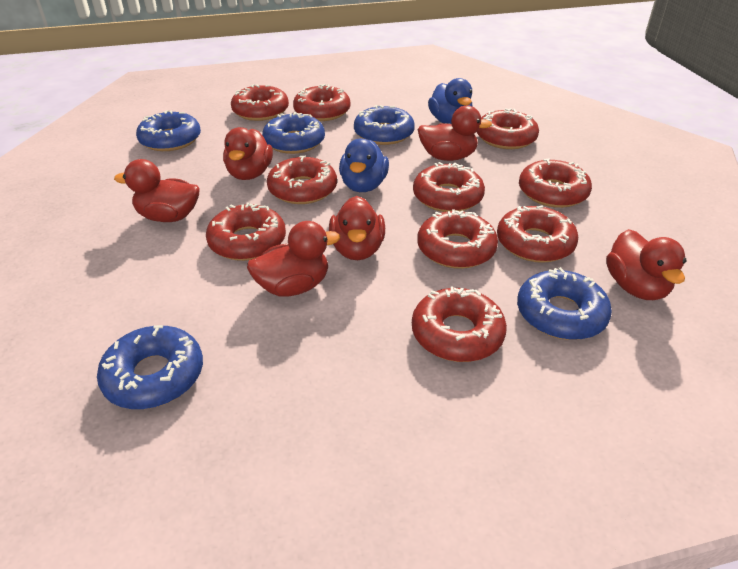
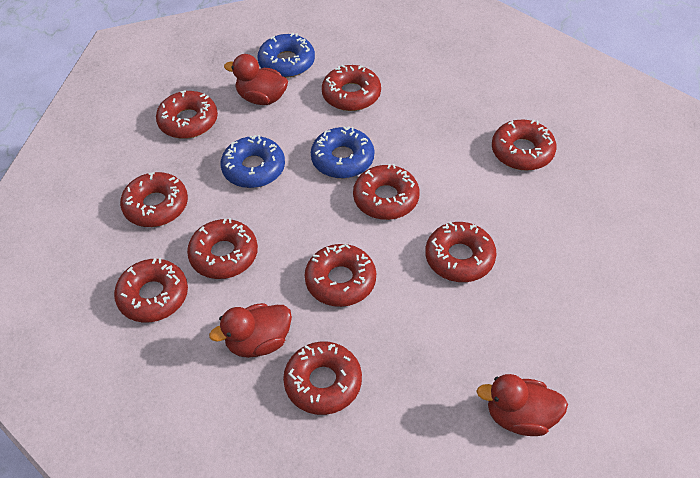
blue donut: 5 -> 3
blue duck: 2 -> 0
red duck: 6 -> 3

